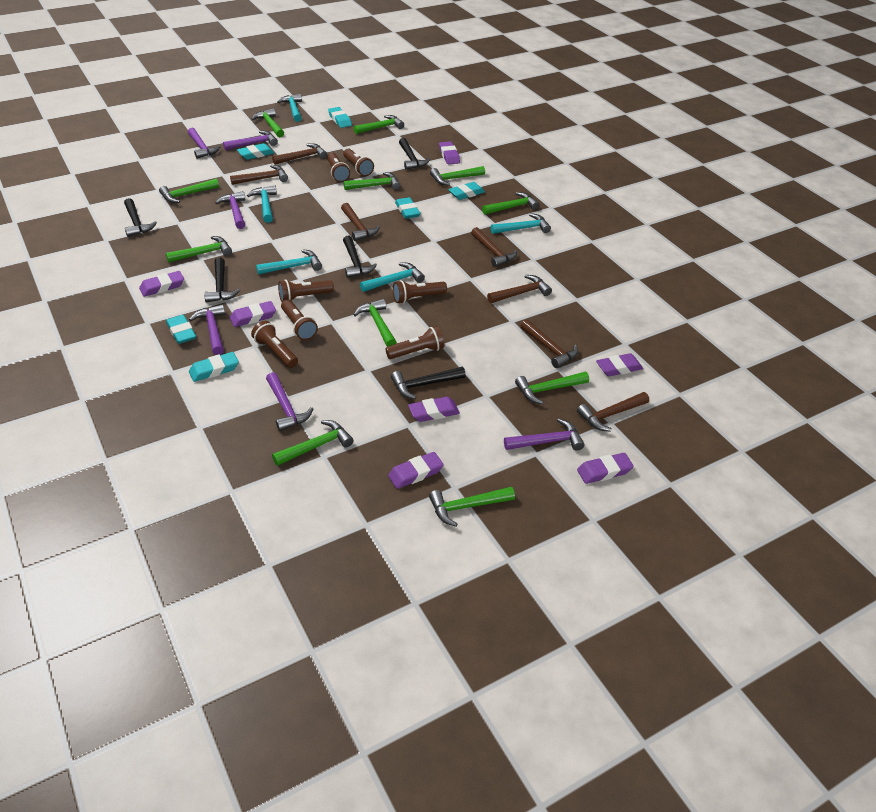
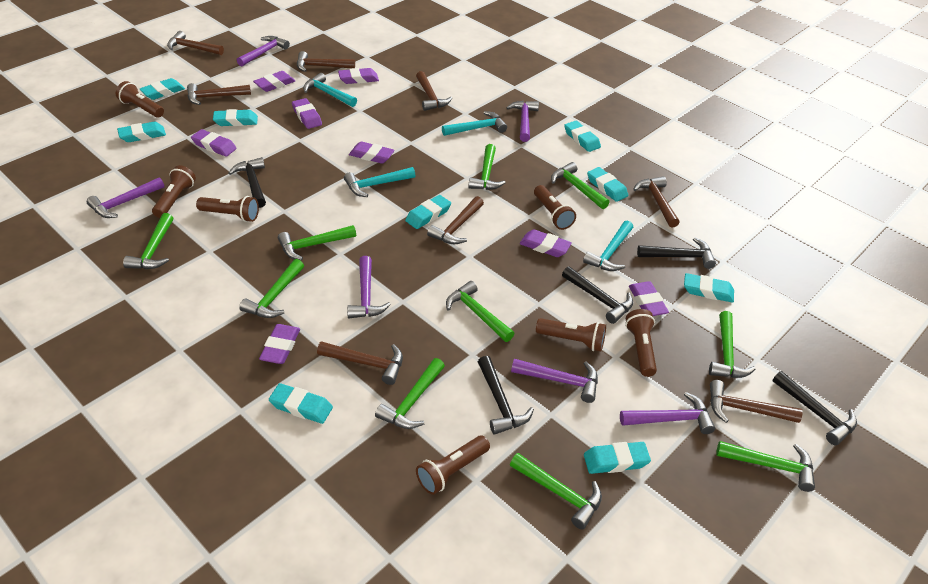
brown hammer: 7 -> 8
green hammer: 11 -> 10
purple eraser: 7 -> 8
turquoise eraser: 6 -> 9
turquoise hammer: 5 -> 4

